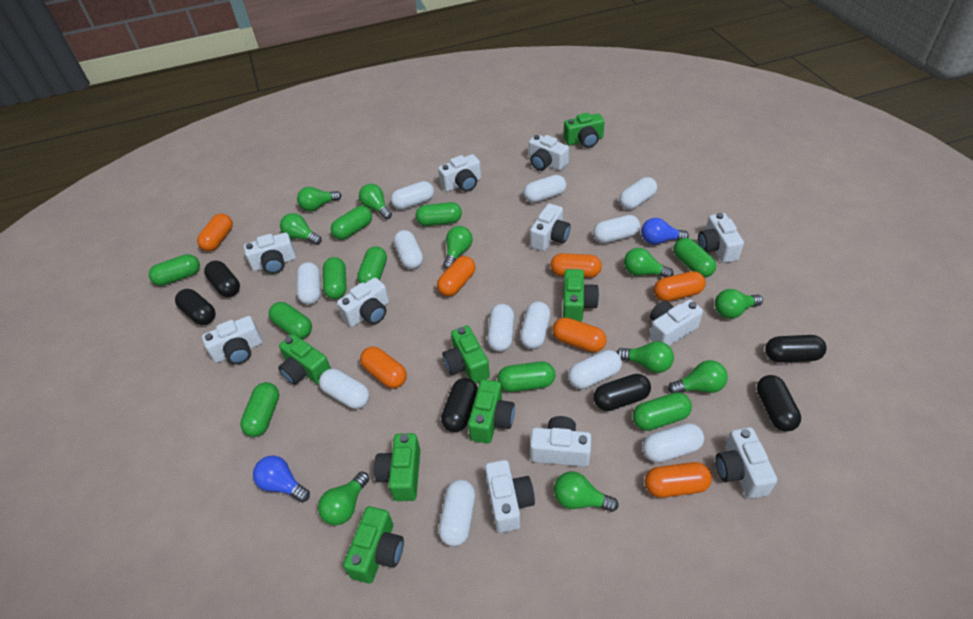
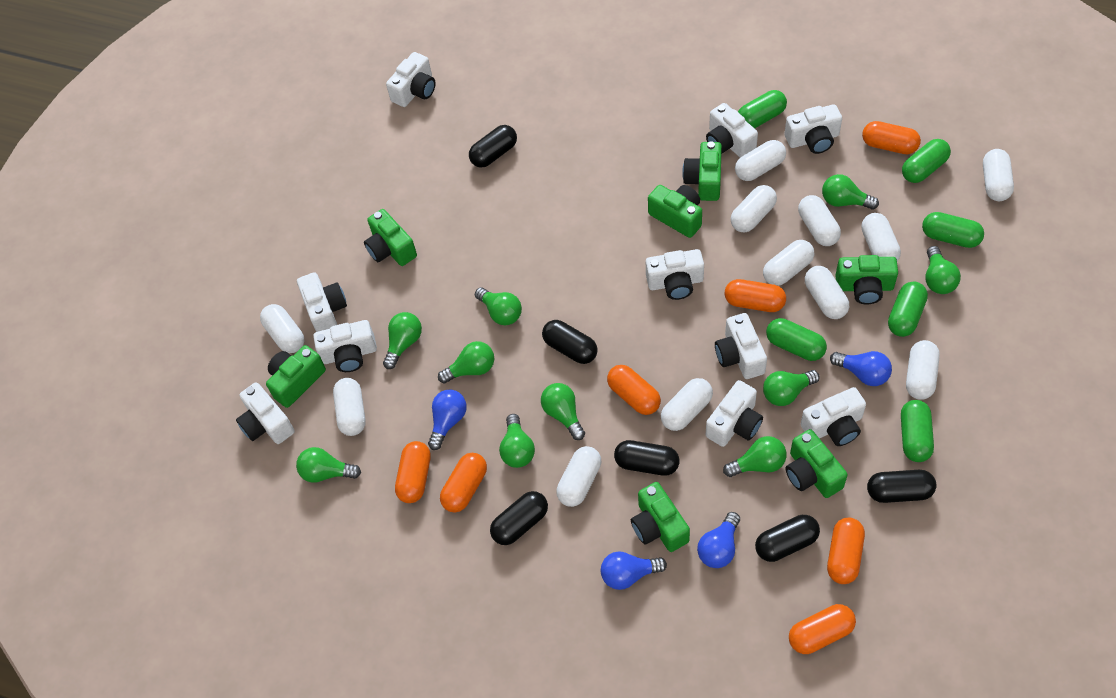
blue light bulb: 2 -> 4
green capsule: 10 -> 6
white camera: 11 -> 10

